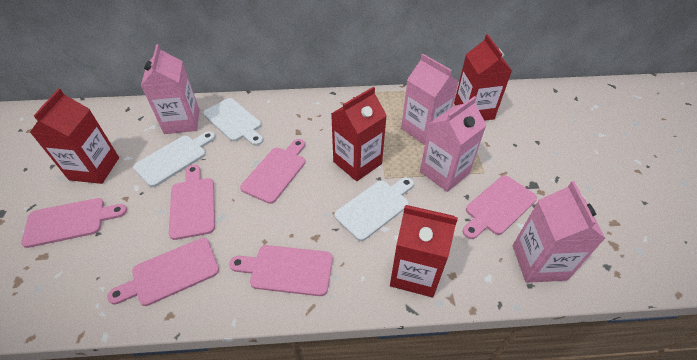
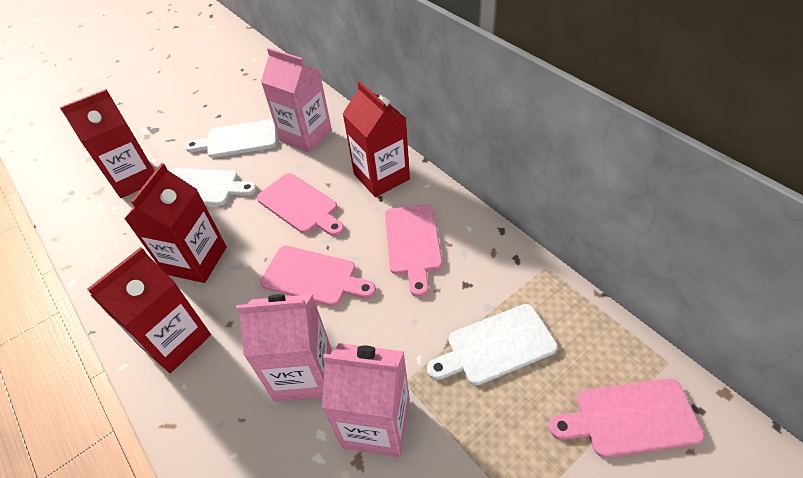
pink carton: 4 -> 3
pink cutting board: 6 -> 4

